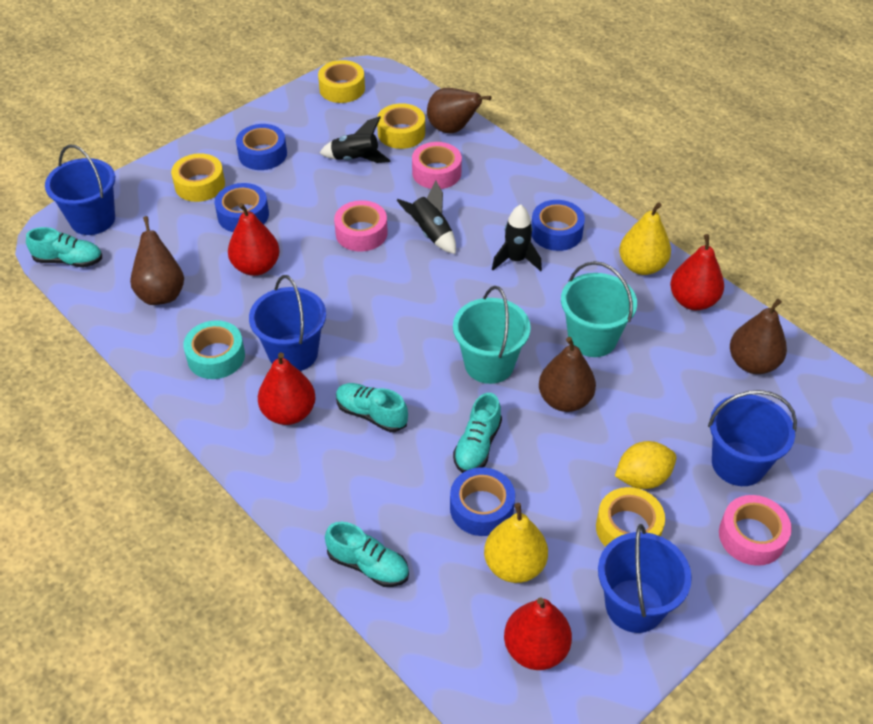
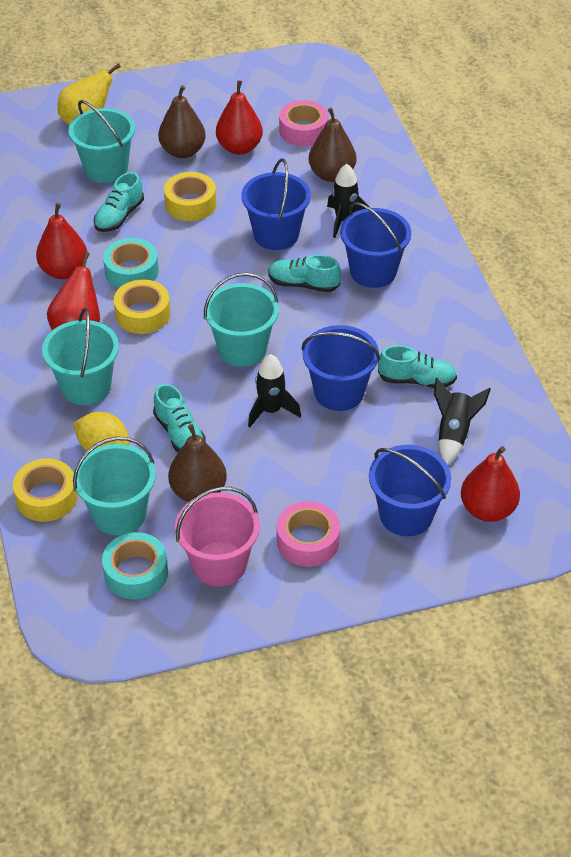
blue tape: 4 -> 0
brown pear: 4 -> 3
pink bucket: 0 -> 1
pink tape: 3 -> 2
turquoise bucket: 2 -> 4
turquoise tape: 1 -> 2
yellow pear: 2 -> 1
yellow tape: 4 -> 3

